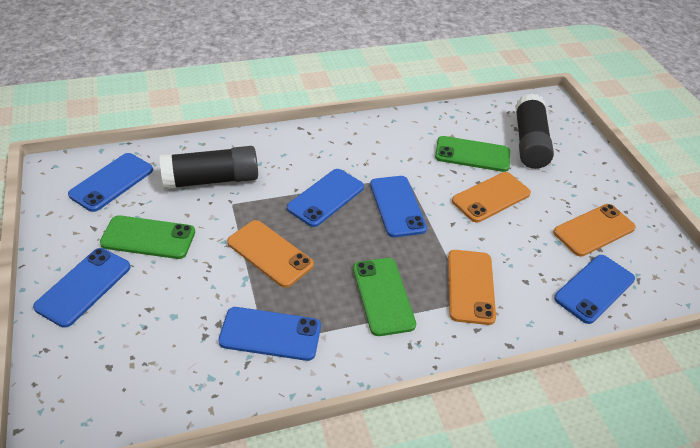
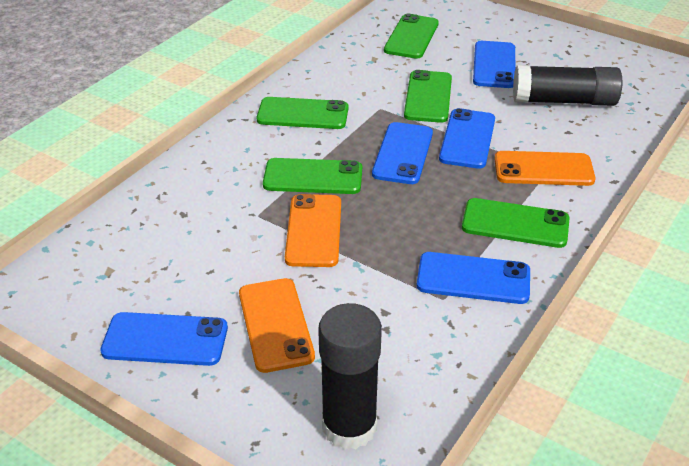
blue phone: 6 -> 5
green phone: 3 -> 5
orange phone: 4 -> 3

